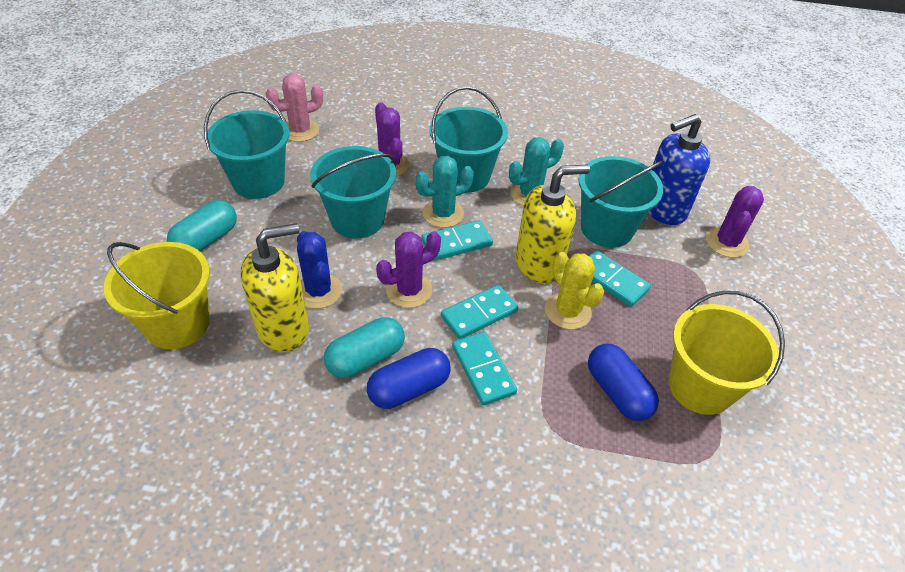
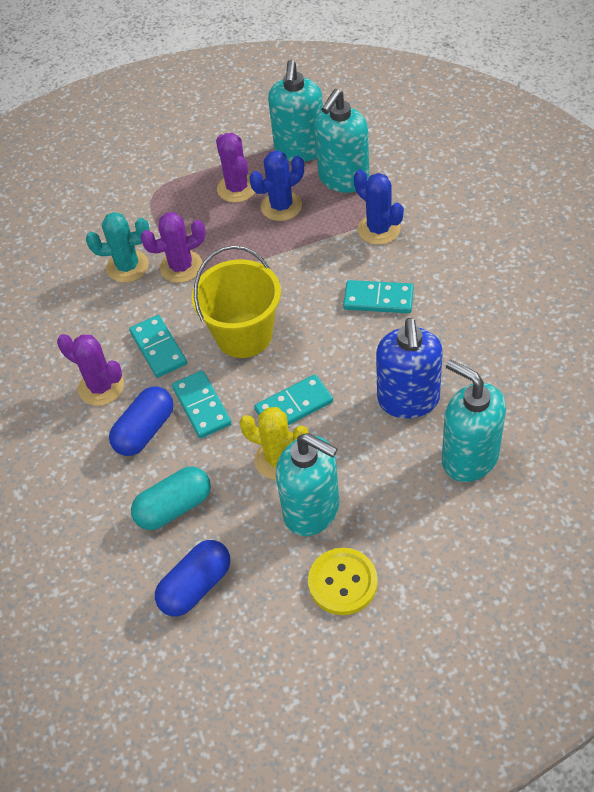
blue cactus: 1 -> 2
pink cactus: 1 -> 0
turquoise bucket: 4 -> 0
turquoise cactus: 2 -> 1
turquoise capsule: 2 -> 1
turquoise soap dispenser: 0 -> 4
yellow bucket: 2 -> 1
yellow button: 0 -> 1
yellow soap dispenser: 2 -> 0

